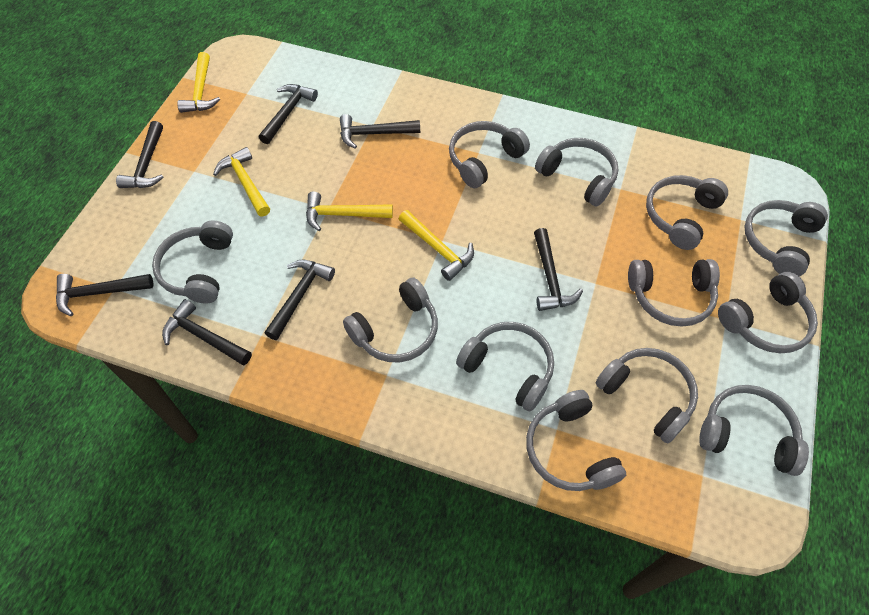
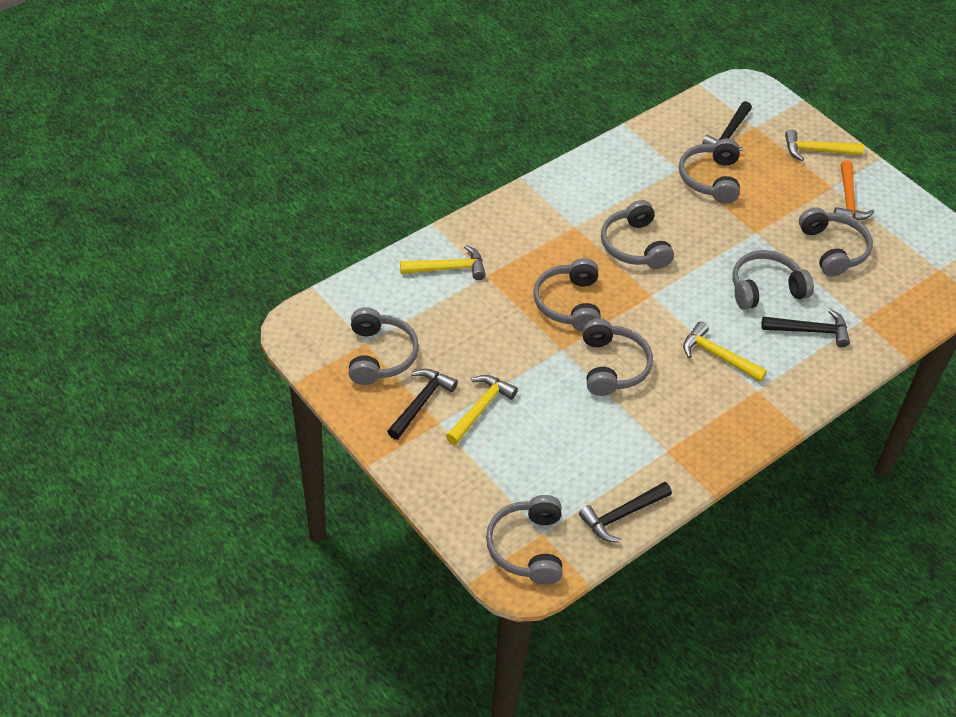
black hammer: 7 -> 4
grey headphones: 12 -> 8
orange hammer: 0 -> 1

